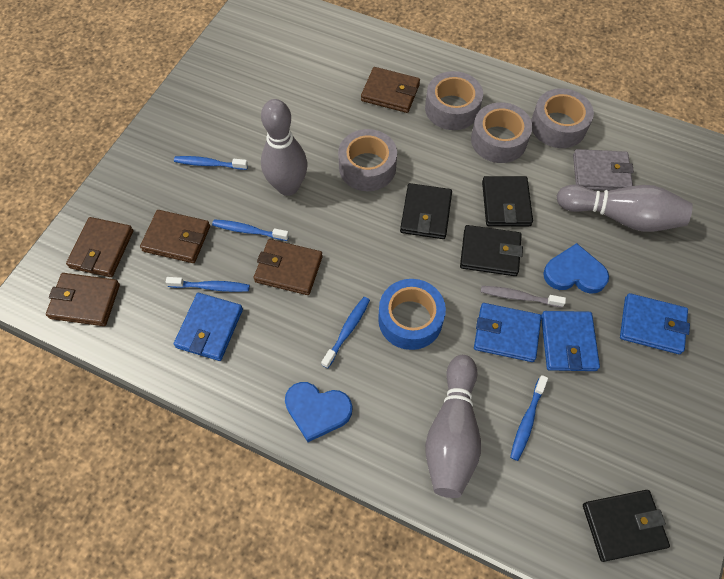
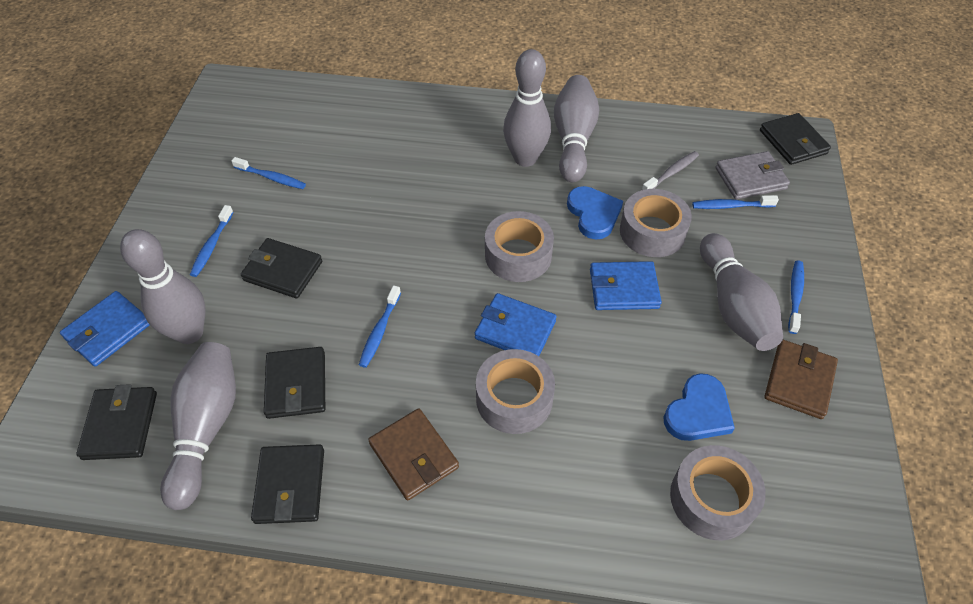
black wallet: 4 -> 5
blue tape: 1 -> 0
blue wallet: 4 -> 3
brown wallet: 5 -> 2
grey bowling pin: 3 -> 5

